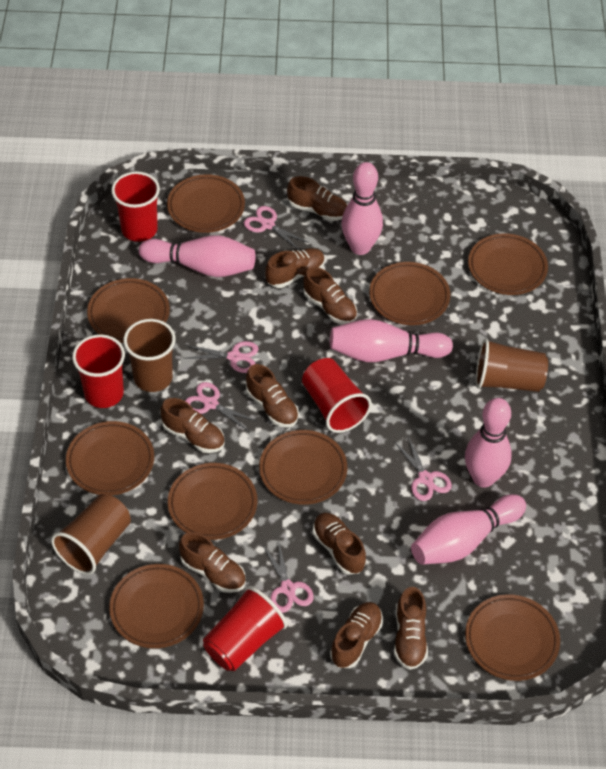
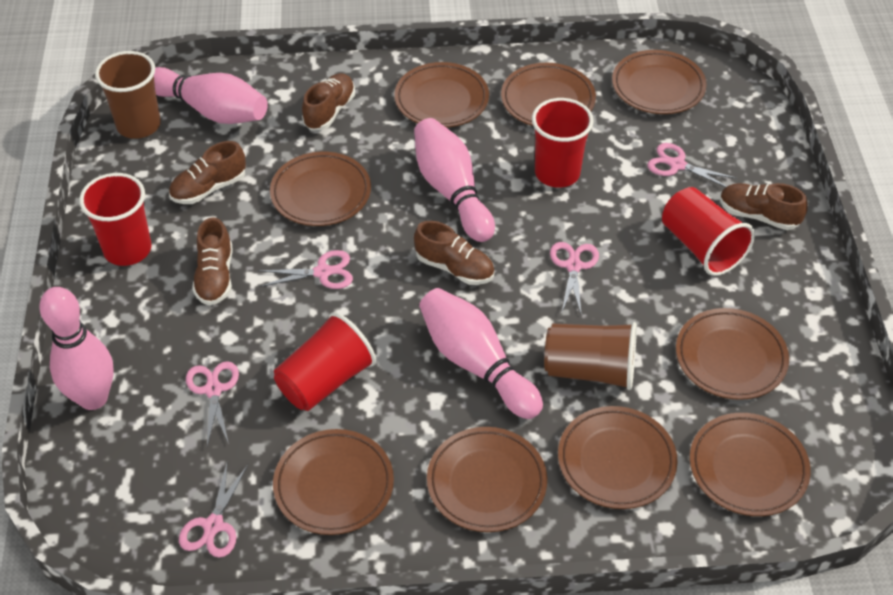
brown cup: 3 -> 2
brown shoe: 9 -> 5
pink bowling pin: 5 -> 4

